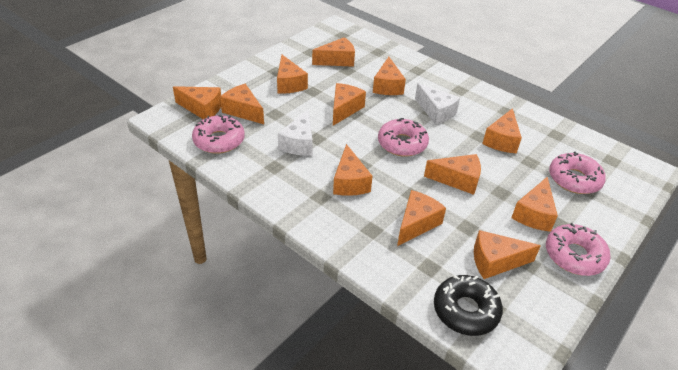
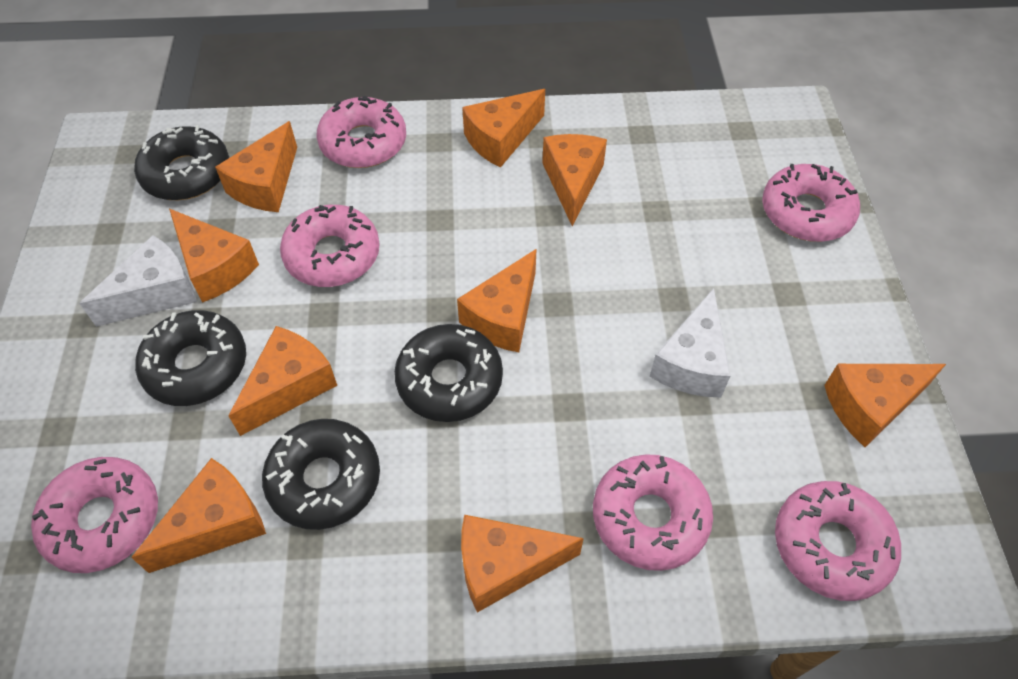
black donut: 1 -> 4
orange cheese: 12 -> 9
pink donut: 4 -> 6

